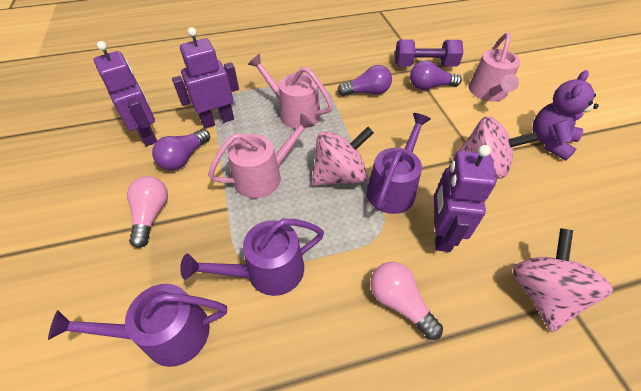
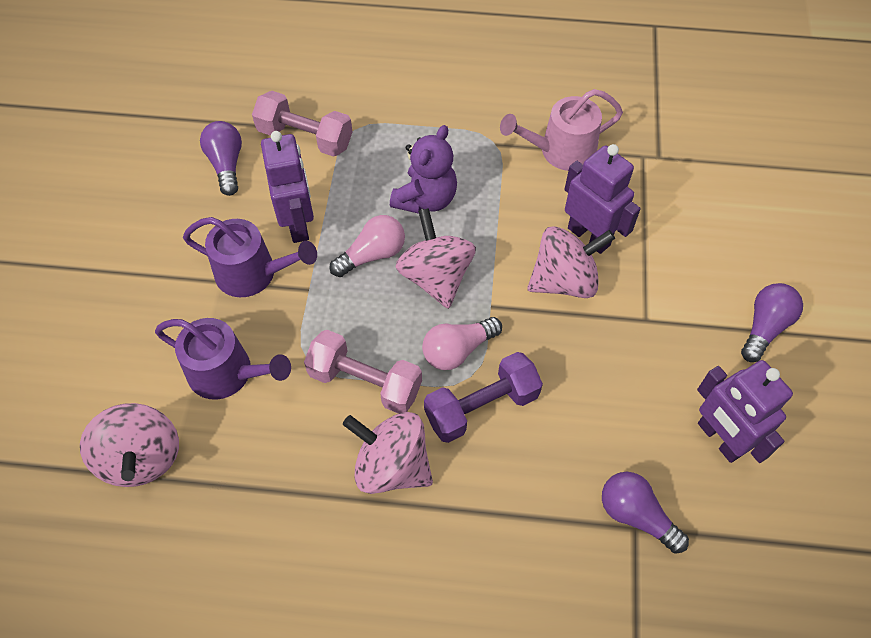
pink dumbbell: 0 -> 2
pink spinning top: 3 -> 4
pink watering can: 3 -> 1
purple watering can: 3 -> 2

